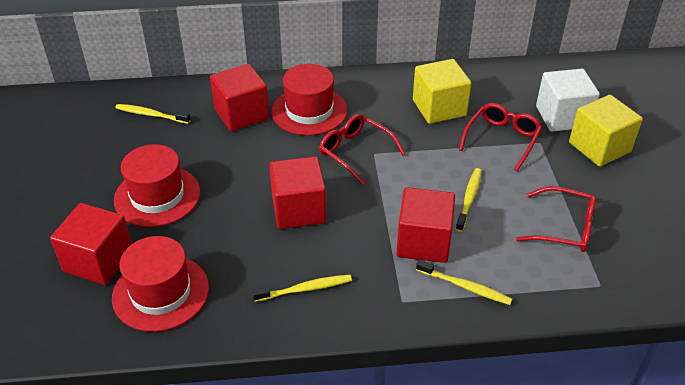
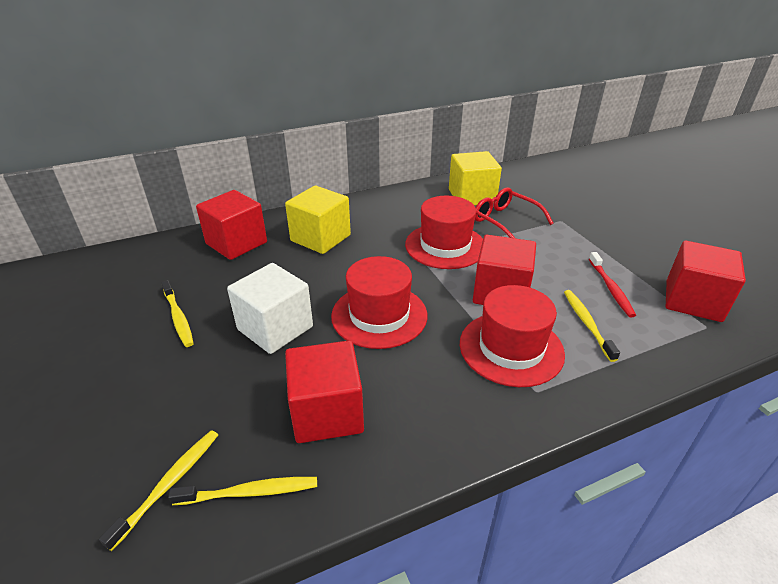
red glasses: 3 -> 1
red toothbrush: 0 -> 1

